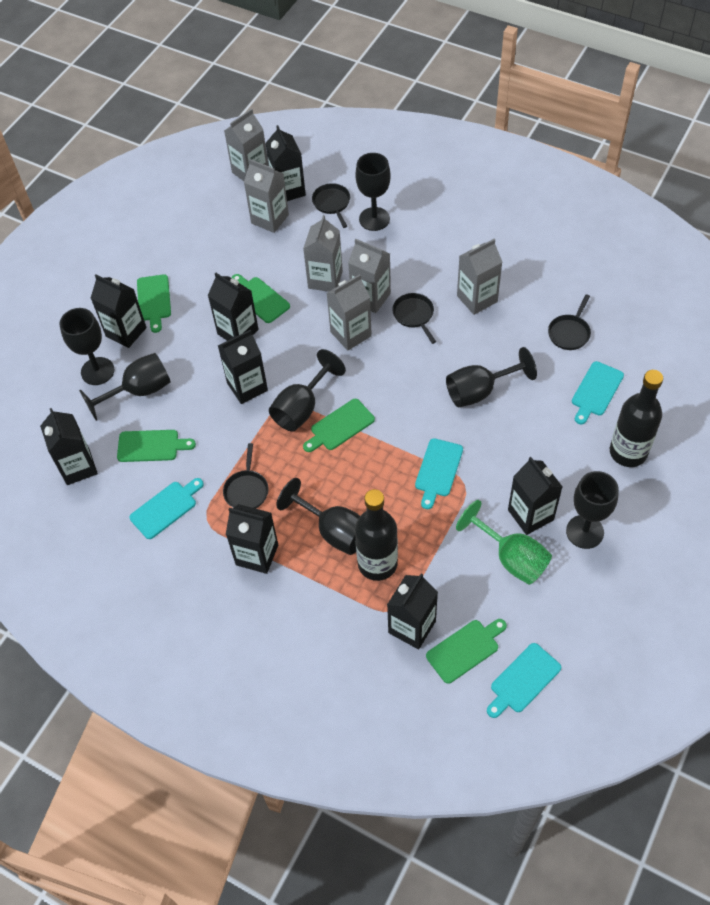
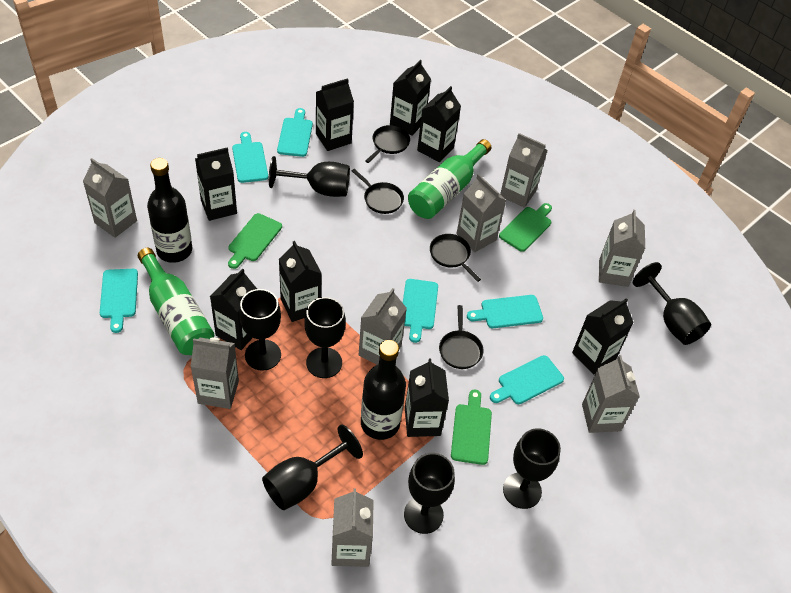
green bottle: 0 -> 2
green cutting board: 5 -> 3
green goblet: 1 -> 0
grey carton: 6 -> 8
turquoise cutting board: 4 -> 6

